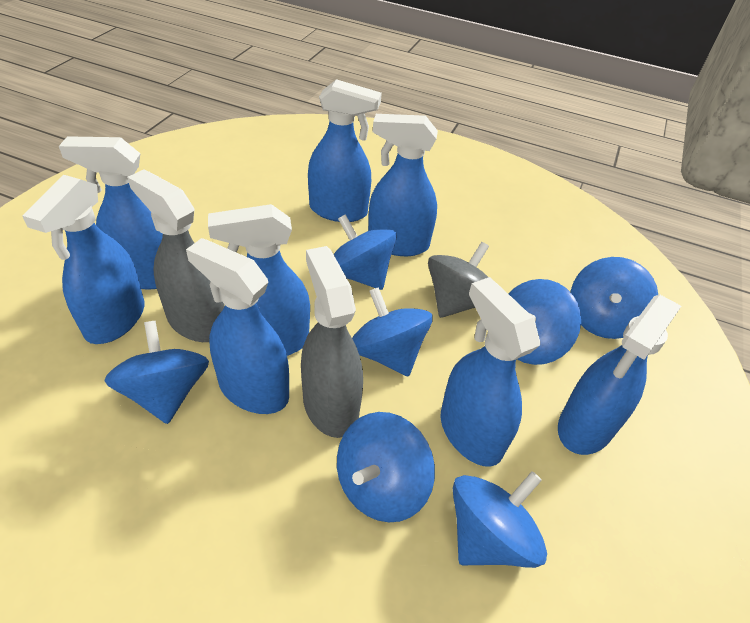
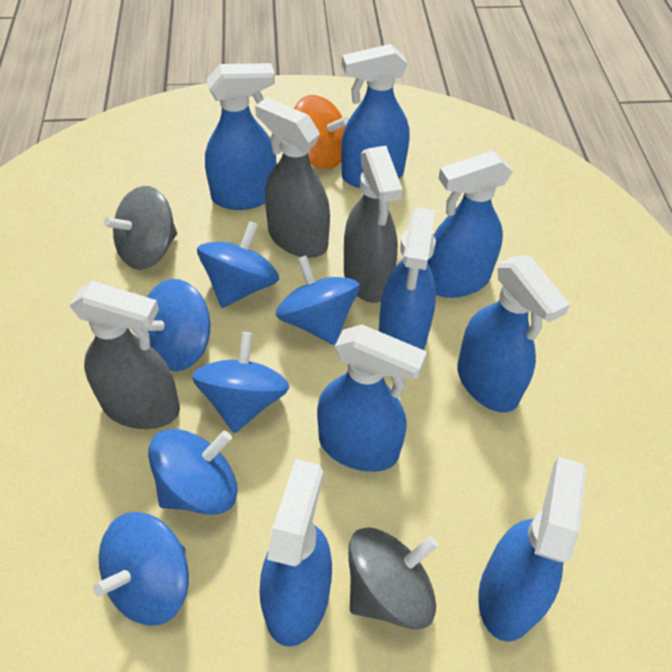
blue spinning top: 7 -> 6
grey spinning top: 1 -> 2
grey spray bottle: 2 -> 3
orange spinning top: 0 -> 1

